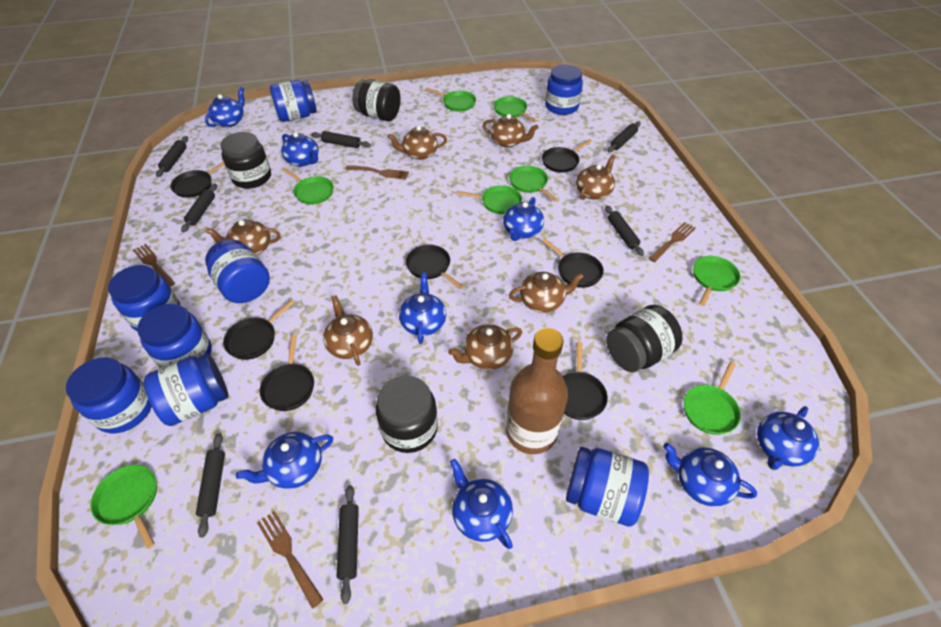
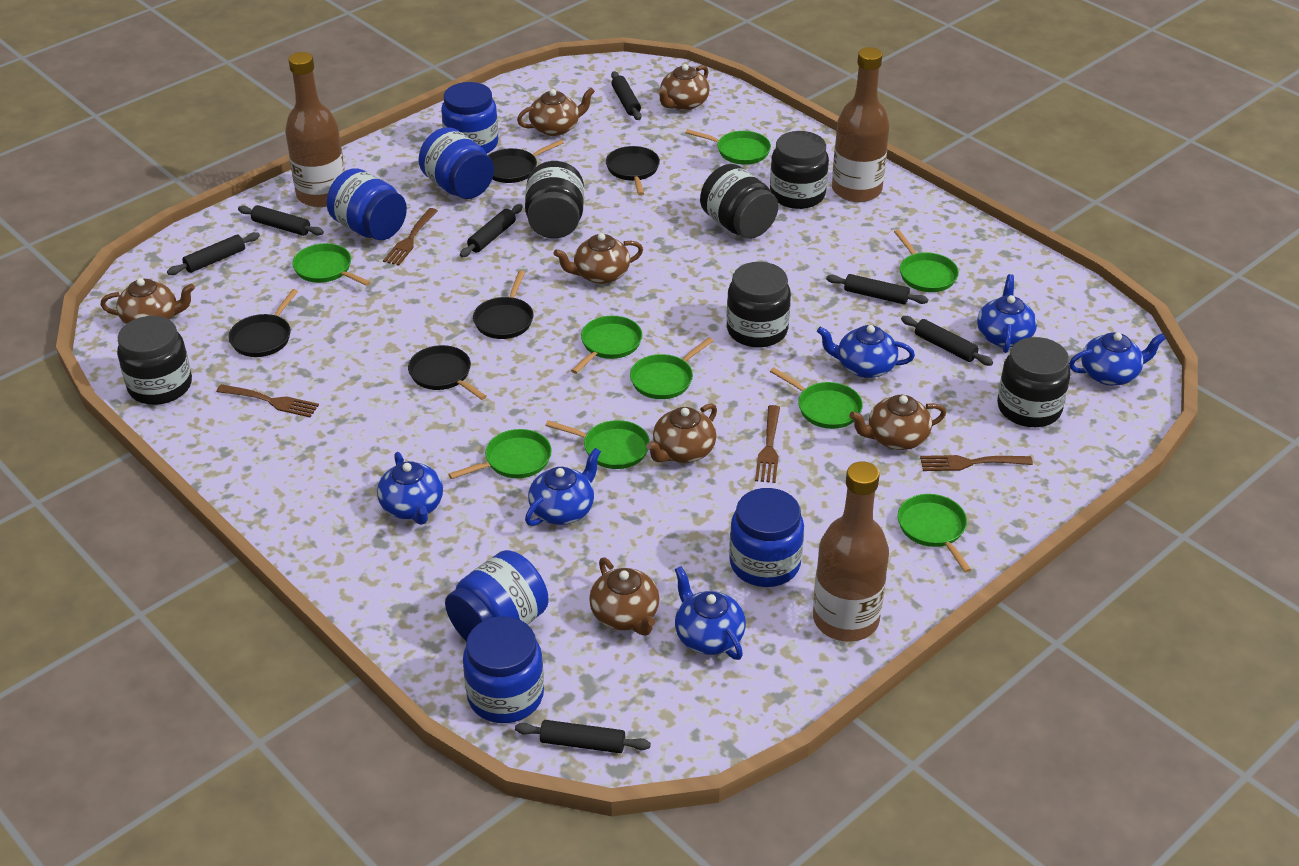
black jar: 4 -> 6
black pan: 7 -> 5
blue jar: 8 -> 6
blue teapot: 8 -> 6
brown bottle: 1 -> 3
green pan: 8 -> 9

